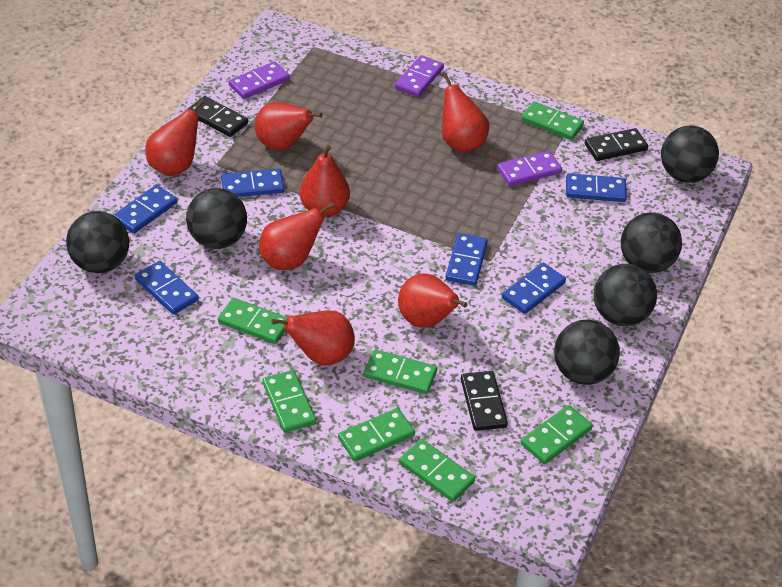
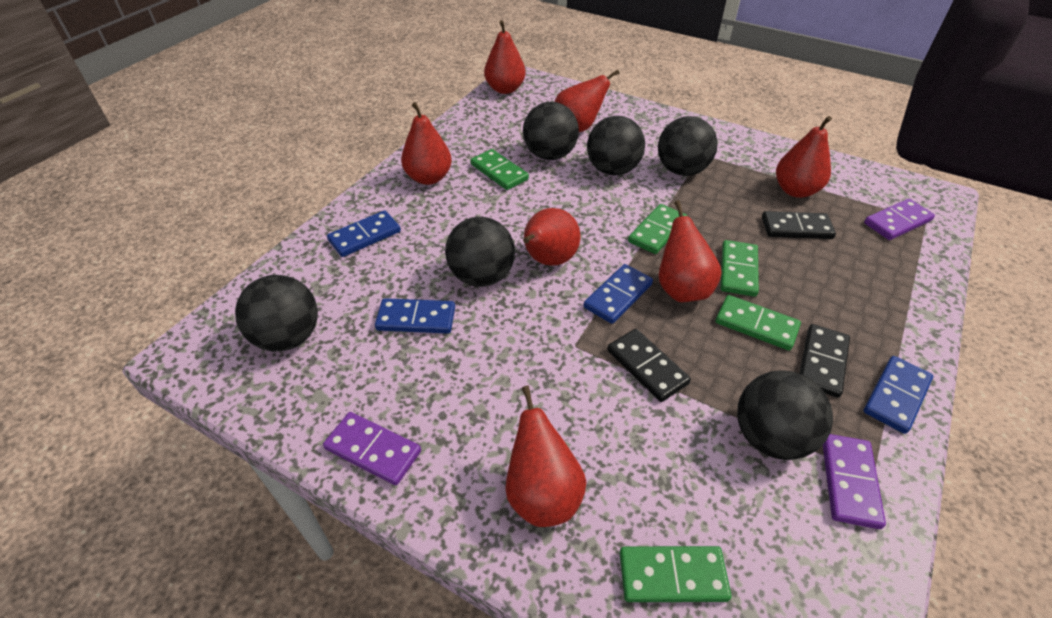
blue domino: 6 -> 4
green domino: 7 -> 5

